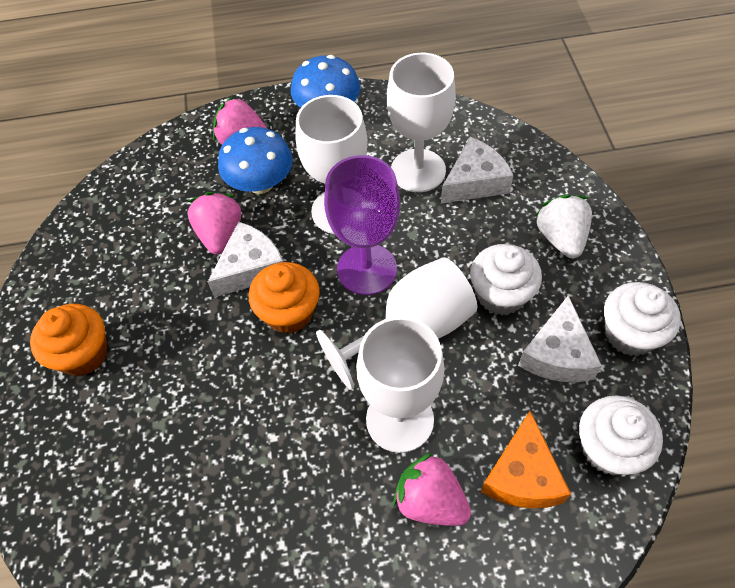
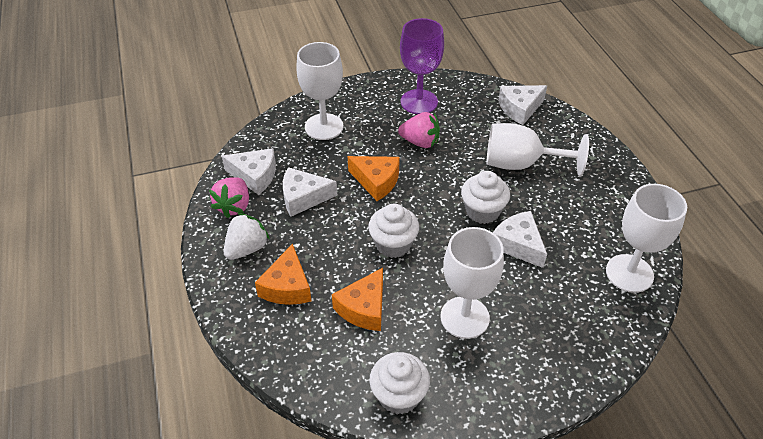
blue mushroom: 2 -> 0
orange cheese: 1 -> 3
orange cupcake: 2 -> 0
pink strawberry: 3 -> 2
white cheese: 3 -> 4

